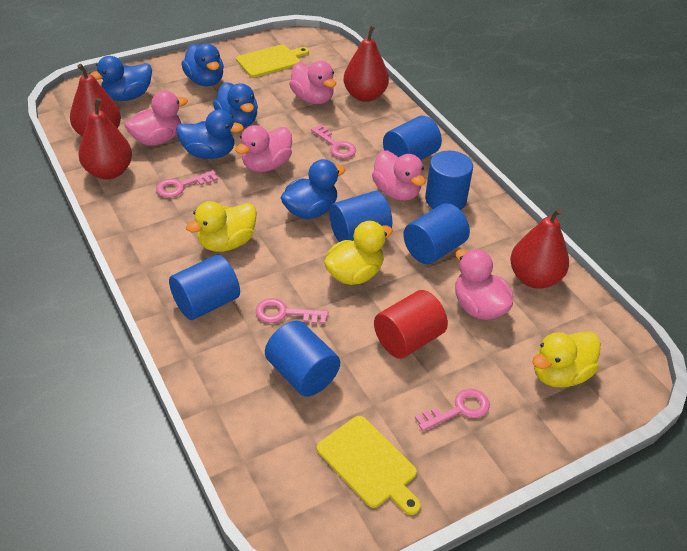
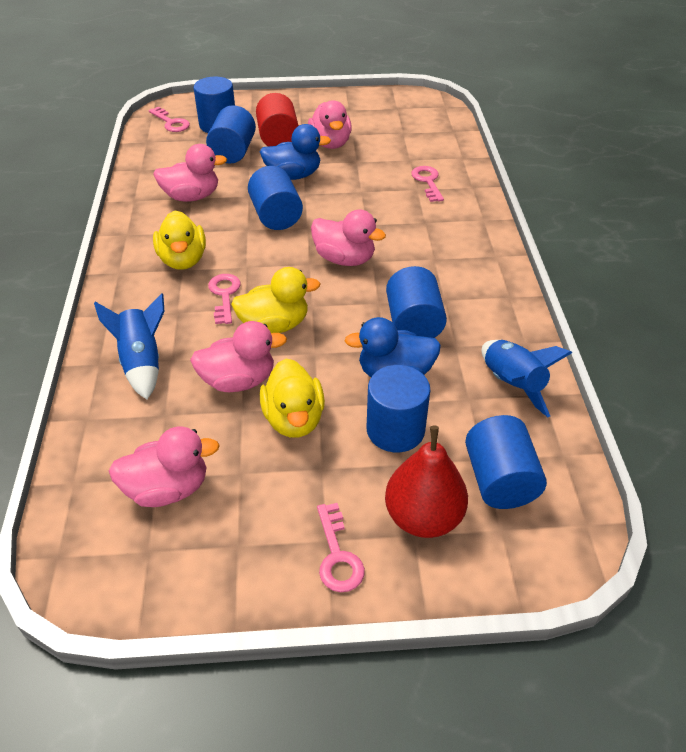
blue duck: 5 -> 2
blue rocket: 0 -> 2
red pear: 4 -> 1
yellow cutting board: 2 -> 0

